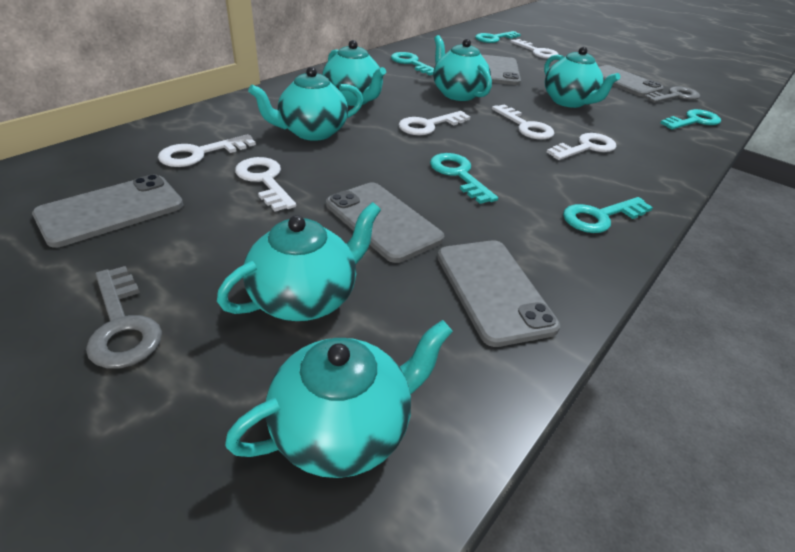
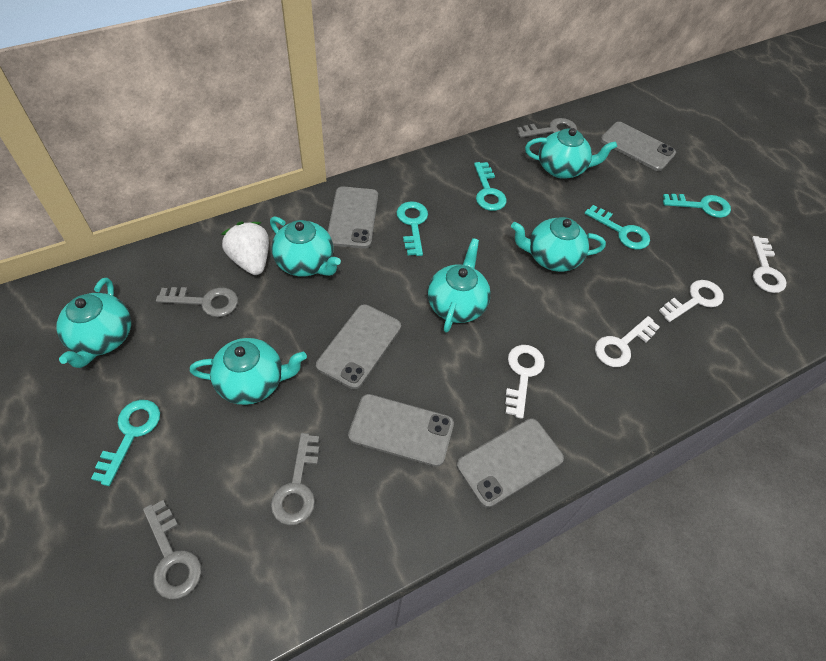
grey key: 2 -> 4
white key: 6 -> 4
white strawberry: 0 -> 1

